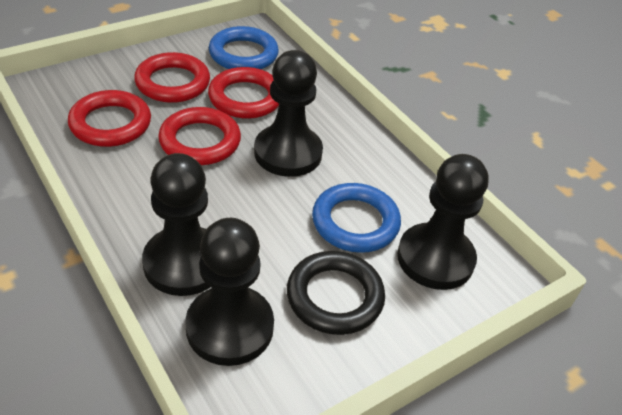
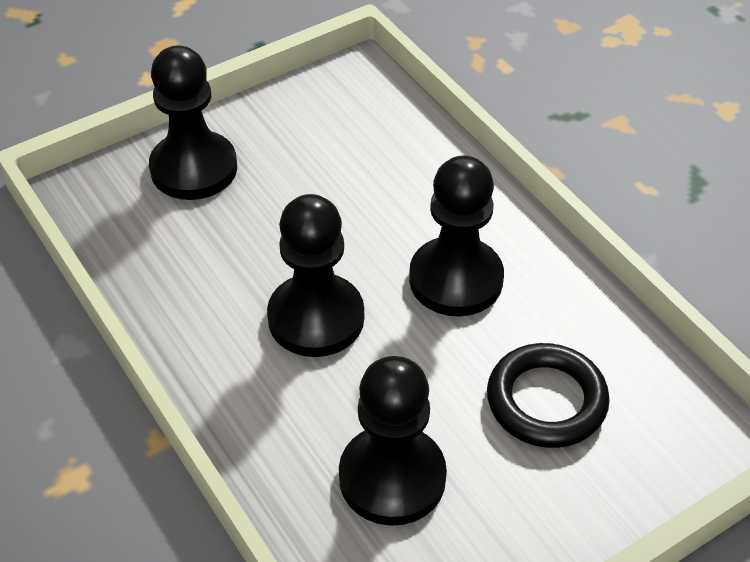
blue ring: 2 -> 0
red ring: 4 -> 0

